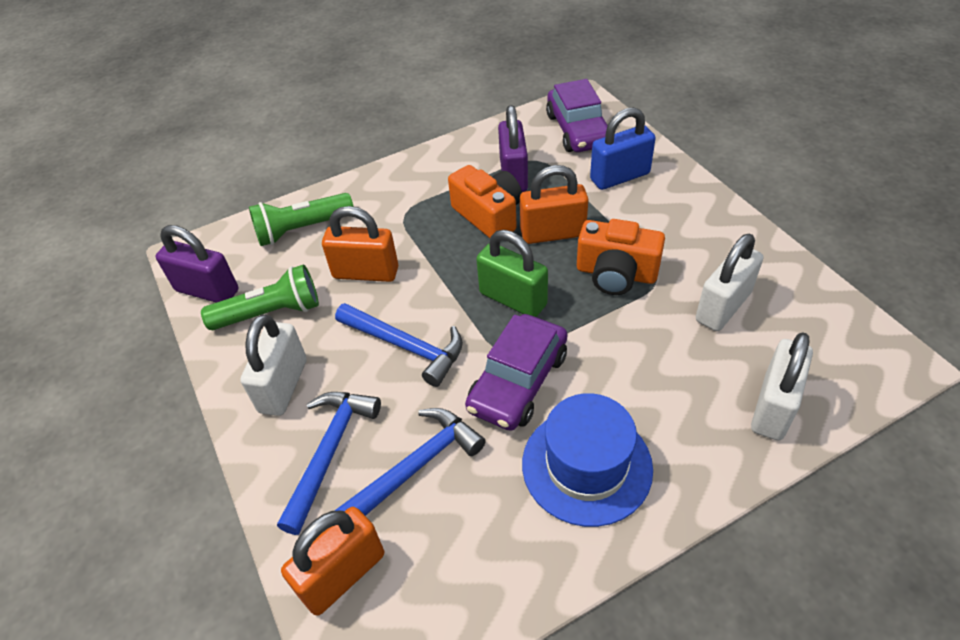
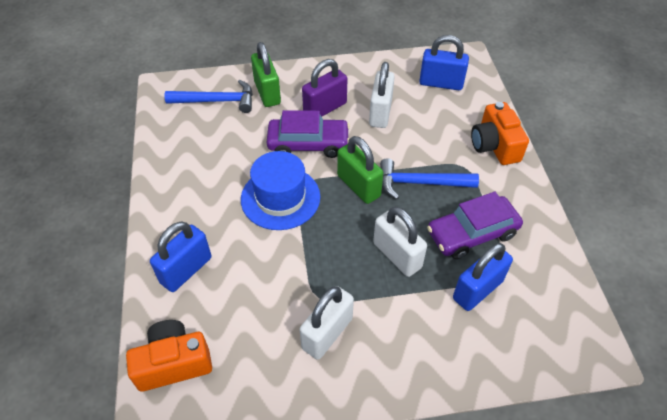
blue hammer: 3 -> 2
blue padlock: 1 -> 3
green flashlight: 2 -> 0
green padlock: 1 -> 2
orange padlock: 3 -> 0
purple padlock: 2 -> 1

